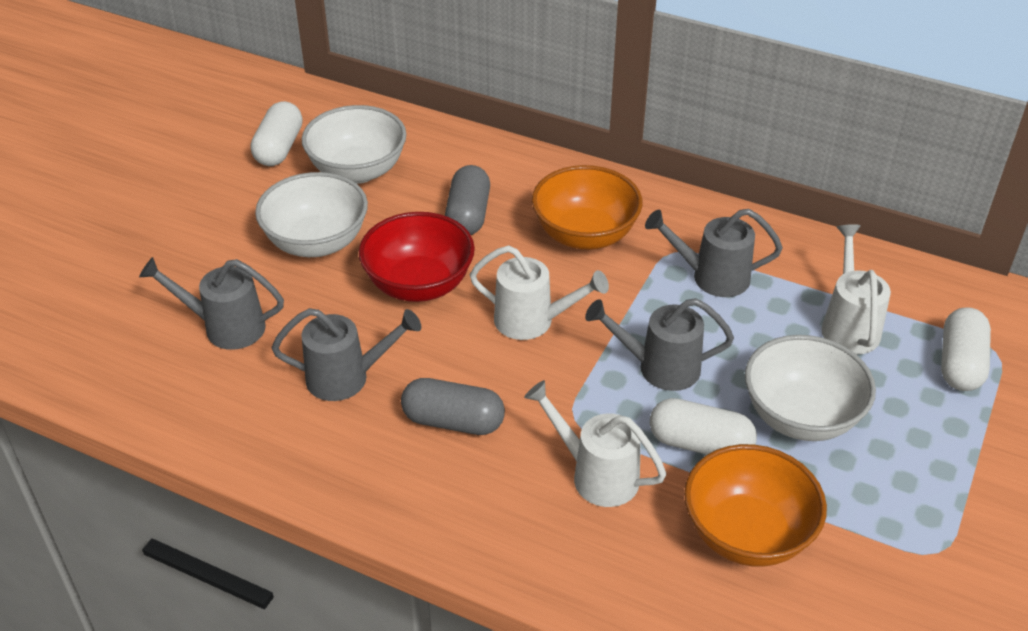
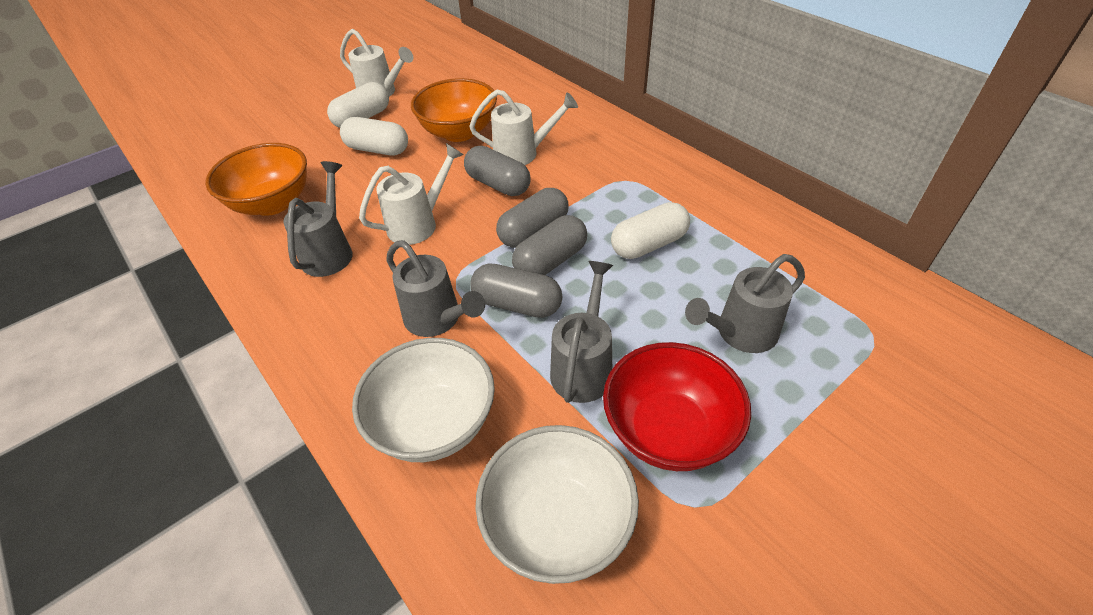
grey capsule: 2 -> 4
white bowl: 3 -> 2

